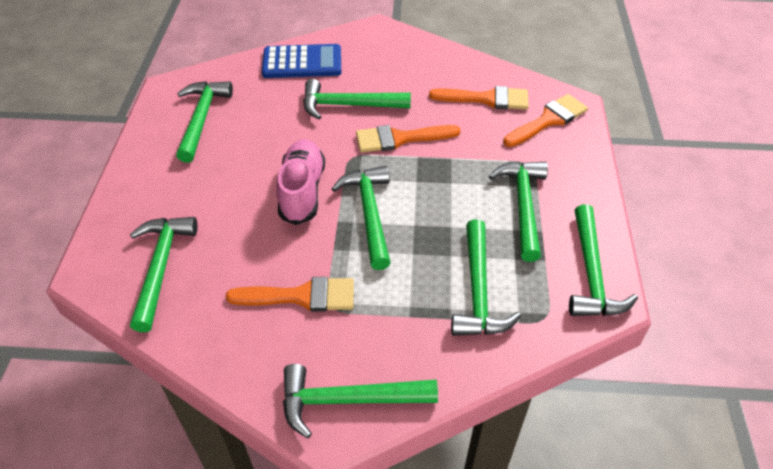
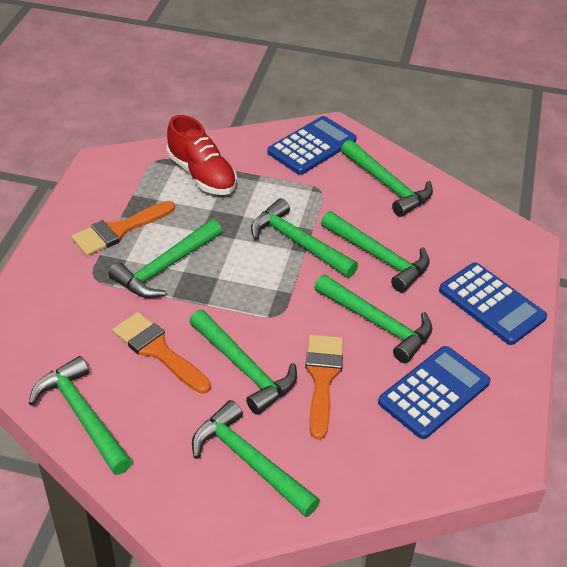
blue calculator: 1 -> 3
orange brush: 4 -> 3
pink shoe: 1 -> 0
red shoe: 0 -> 1

